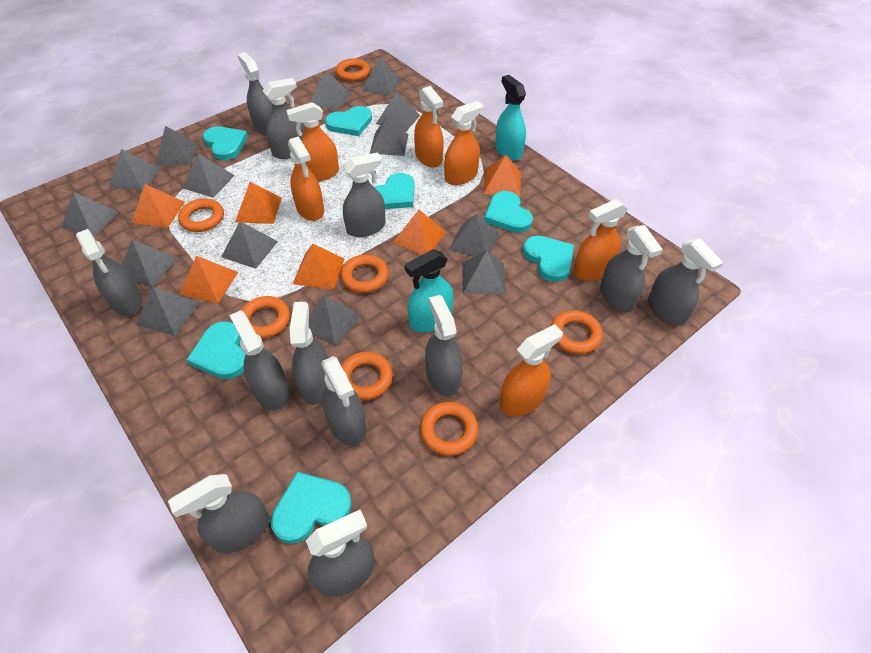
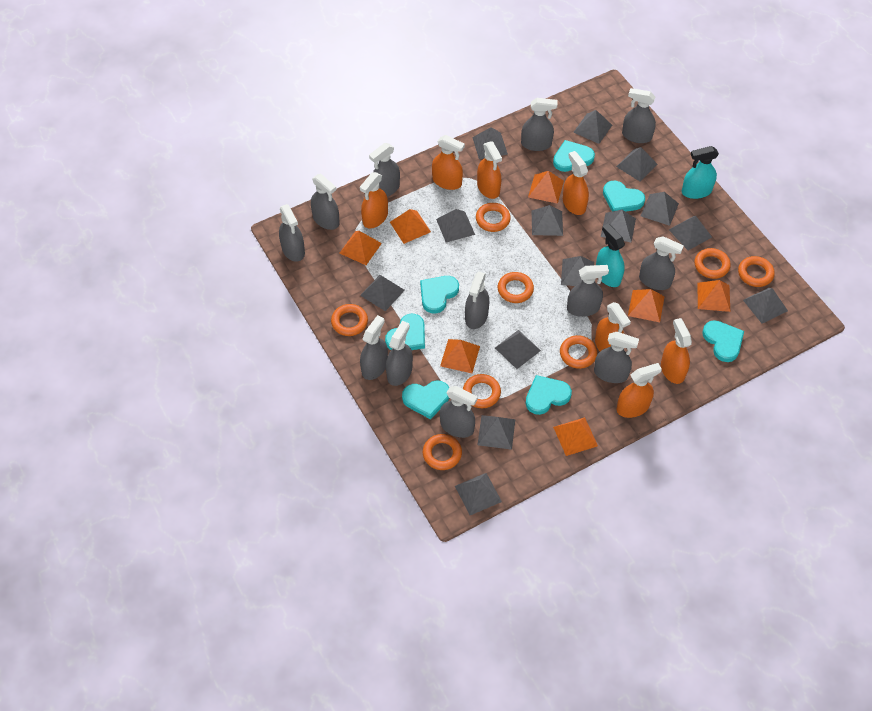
orange pyramid: 6 -> 7
orange ring: 7 -> 8
orange spray bottle: 6 -> 7

